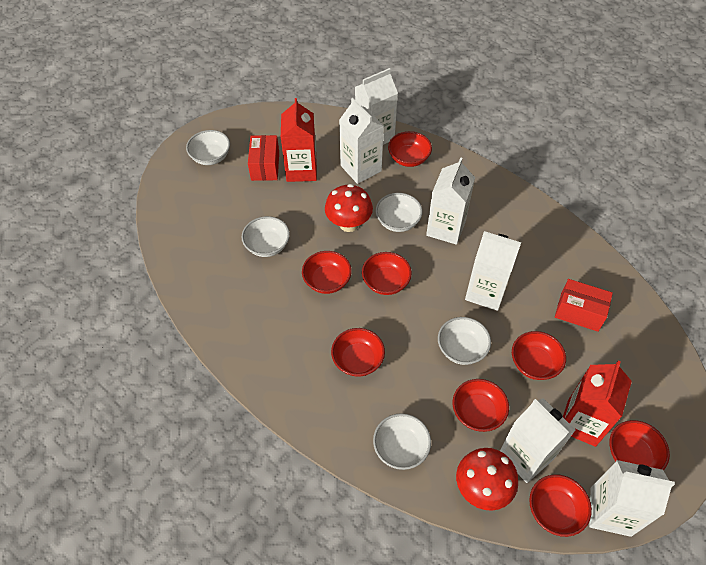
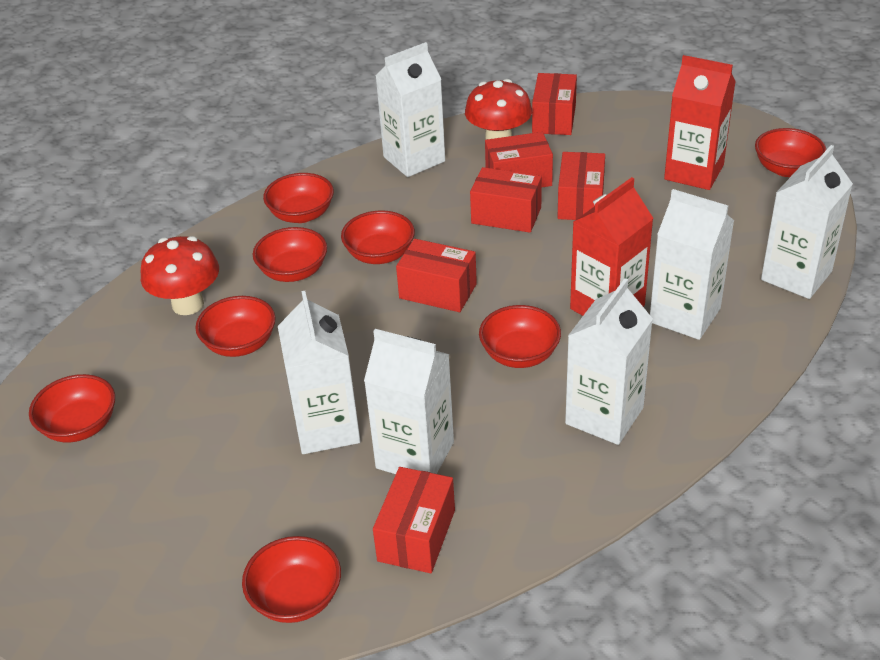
red box: 2 -> 6
white bowl: 5 -> 0

